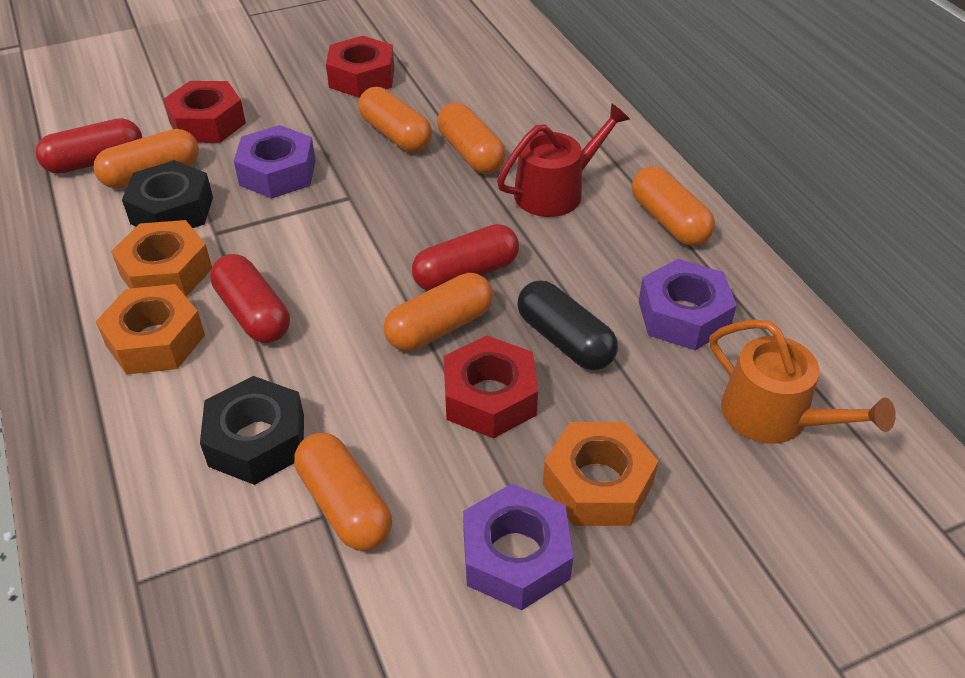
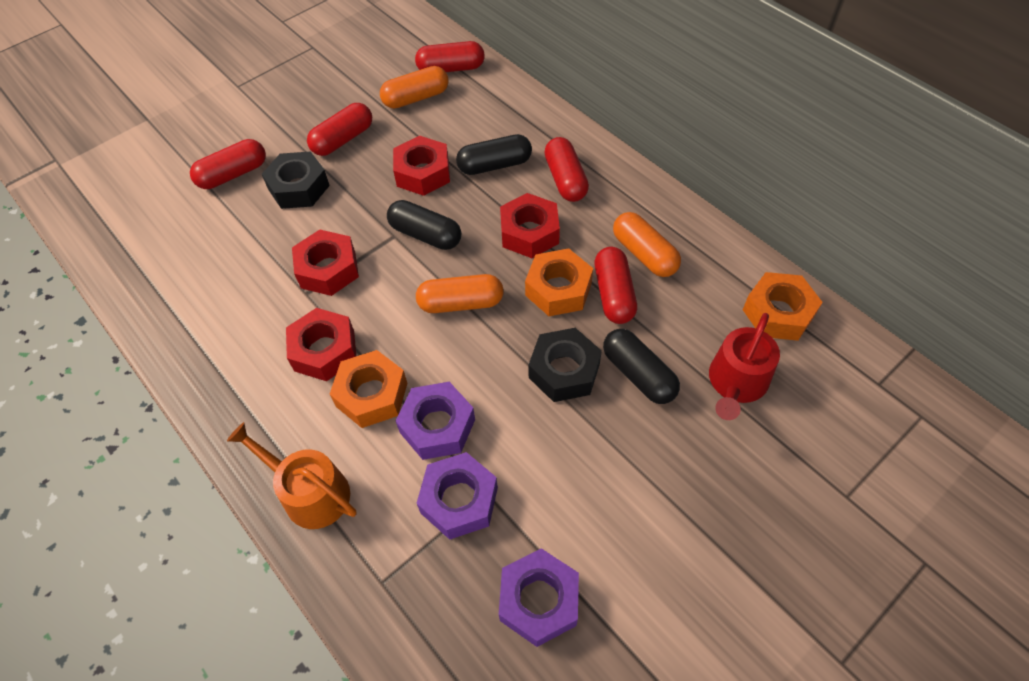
black capsule: 1 -> 3
orange capsule: 6 -> 3
red capsule: 3 -> 5
red nut: 3 -> 4

